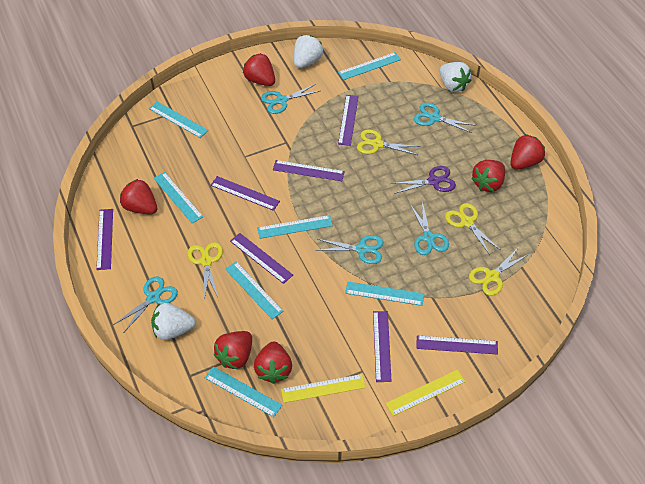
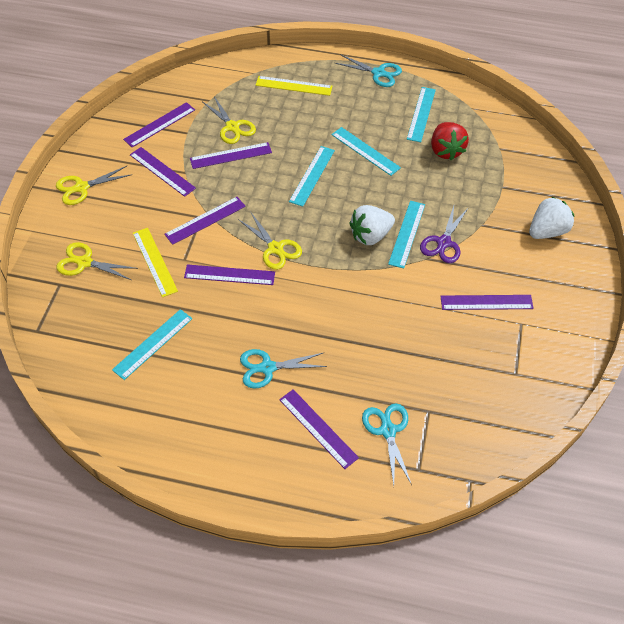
red strawberry: 6 -> 1
turquoise ruler: 7 -> 5
turquoise scissors: 5 -> 3
white strawberry: 3 -> 2

